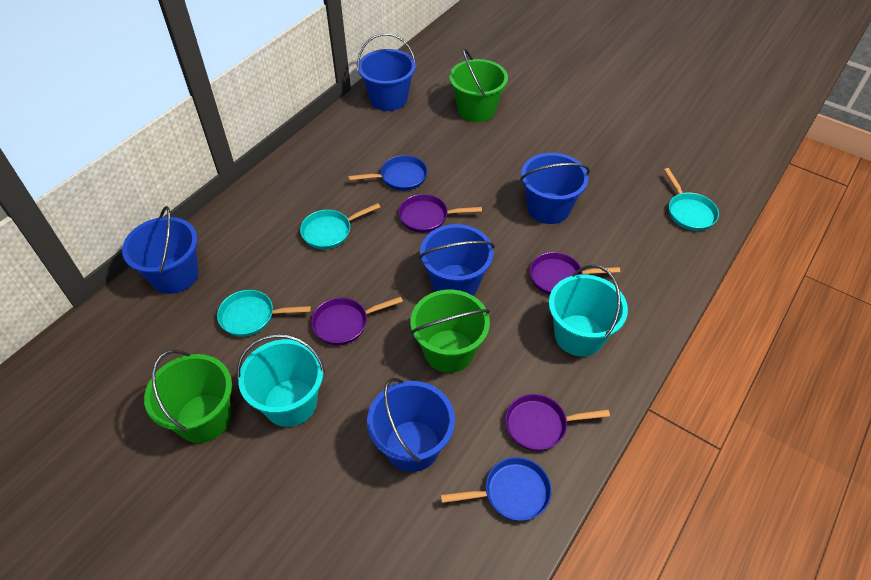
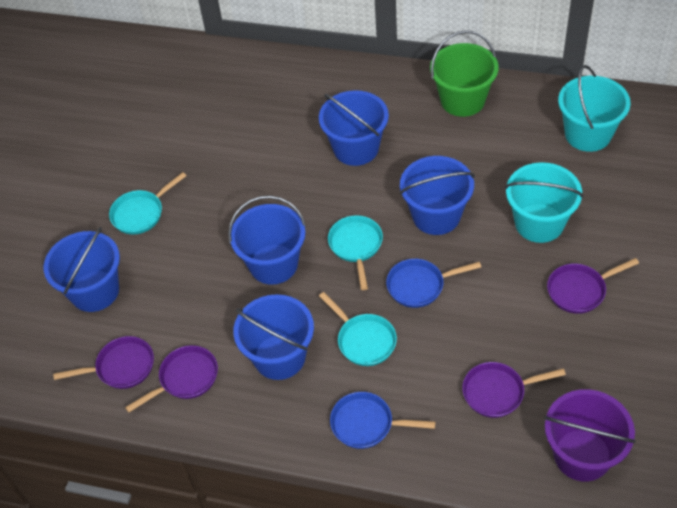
green bucket: 3 -> 1
purple bucket: 0 -> 1

